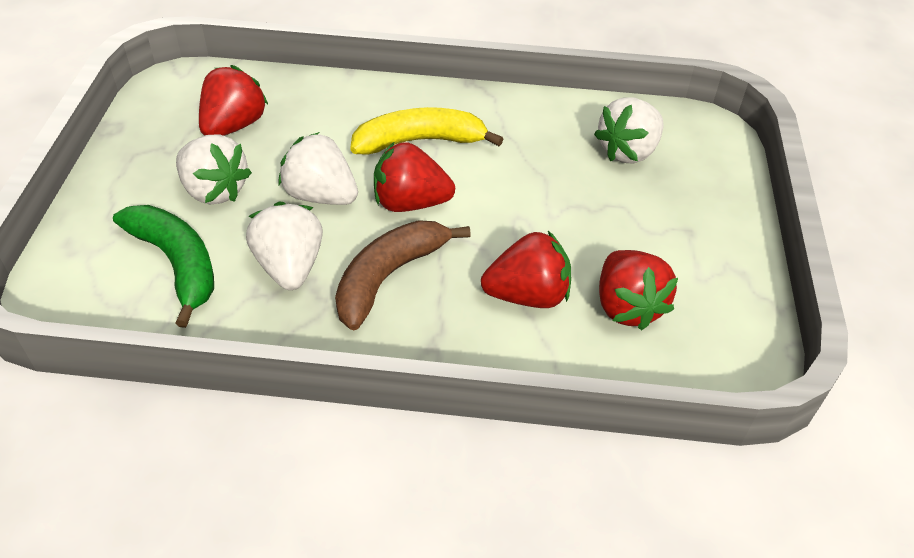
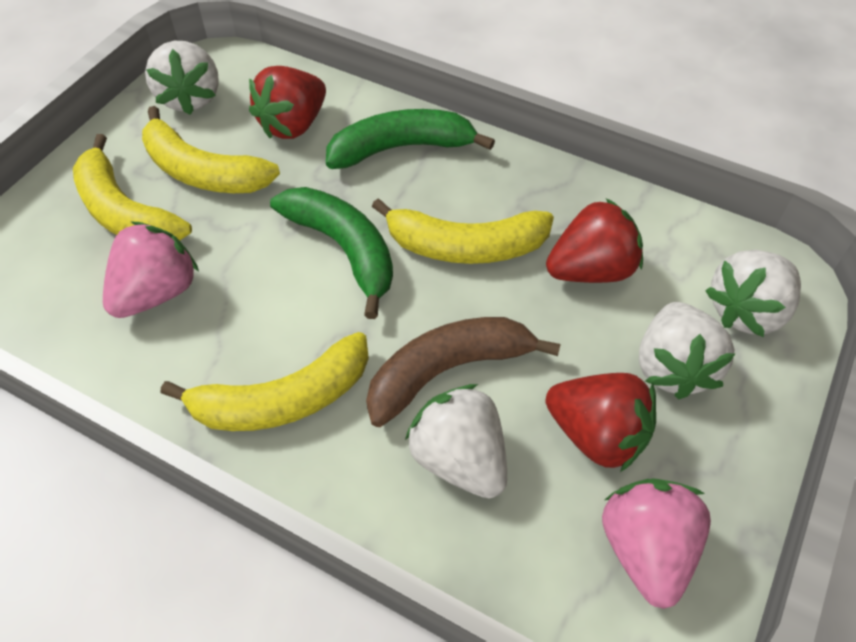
green banana: 1 -> 2
pink strawberry: 0 -> 2
red strawberry: 4 -> 3
yellow banana: 1 -> 4

